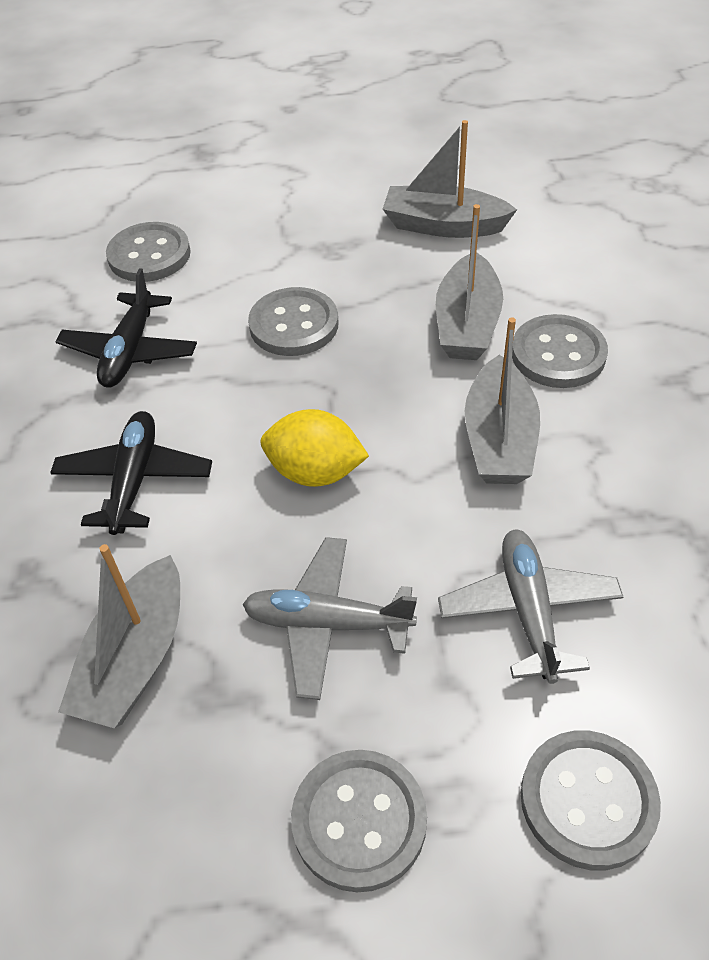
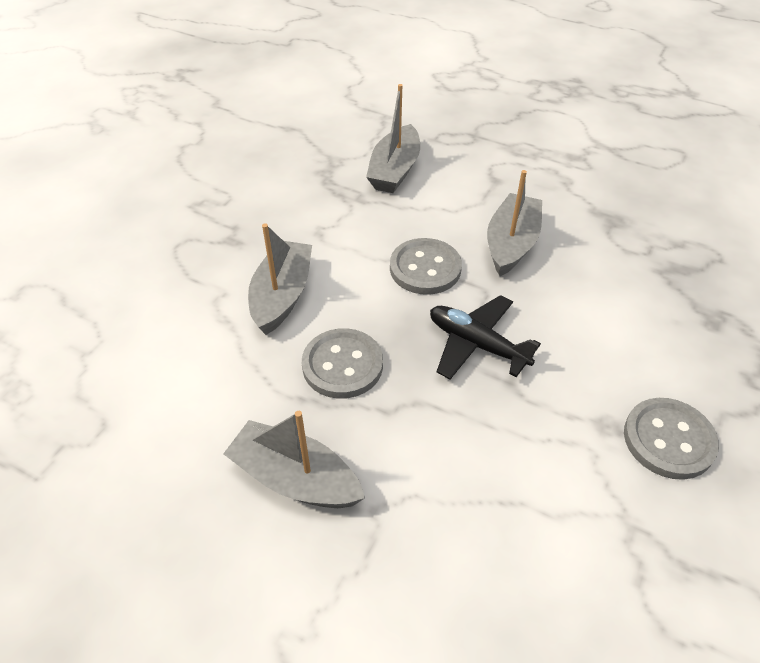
black plane: 2 -> 1
grey button: 5 -> 3
grey plane: 2 -> 0
yellow lemon: 1 -> 0

